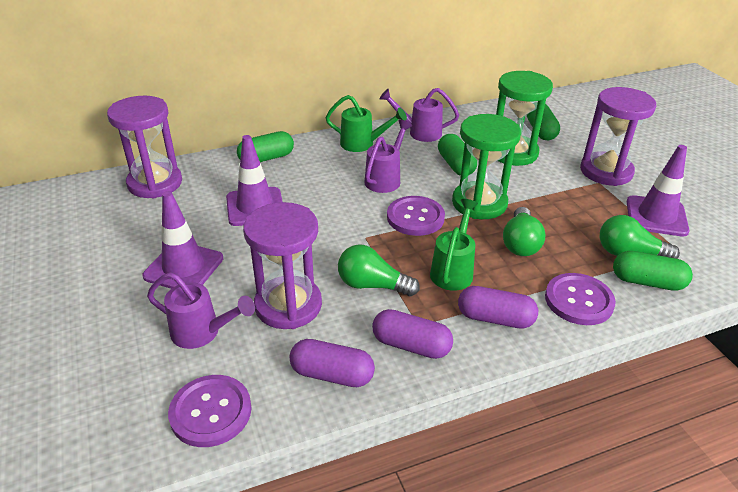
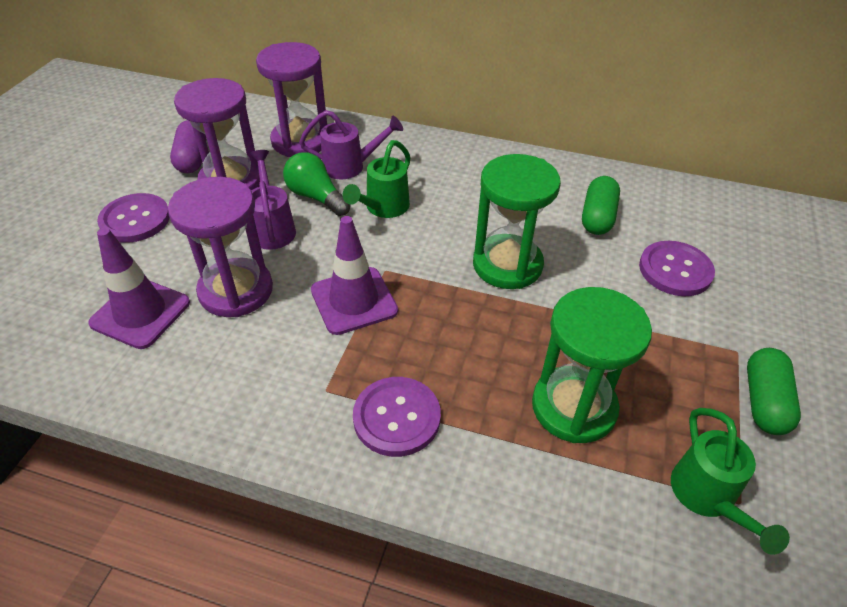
green capsule: 4 -> 2
green light bulb: 3 -> 1
purple capsule: 3 -> 1
purple traffic cone: 3 -> 2
purple watering can: 3 -> 2

